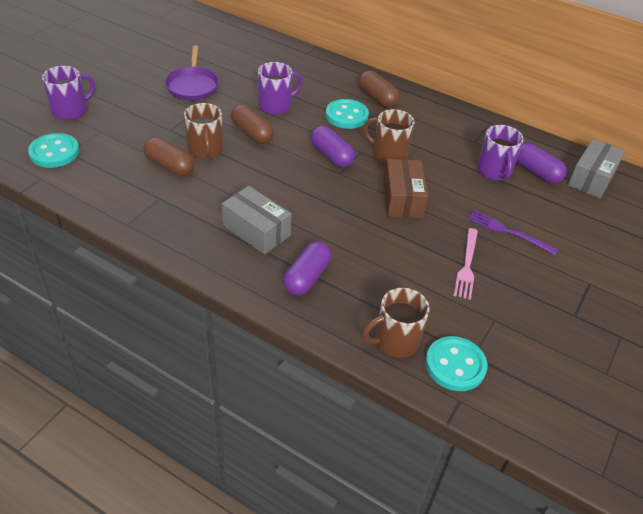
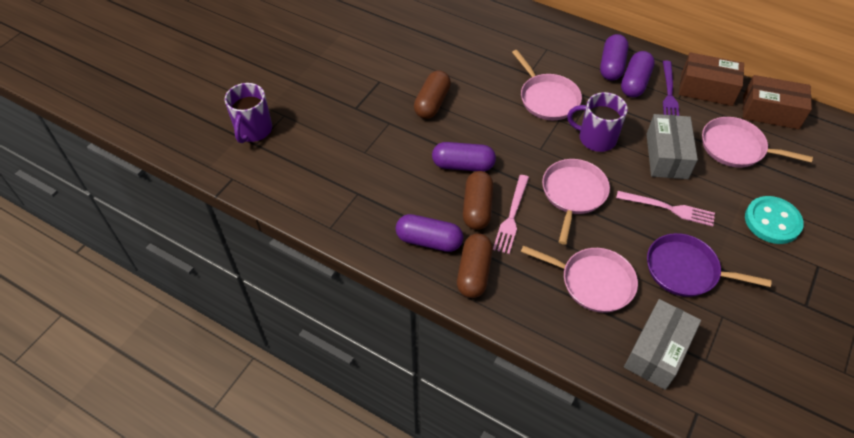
brown box: 1 -> 2
brown mug: 3 -> 0
pink fork: 1 -> 2
pink pan: 0 -> 4
purple capsule: 3 -> 4
purple mug: 3 -> 2
turquoise button: 3 -> 1

